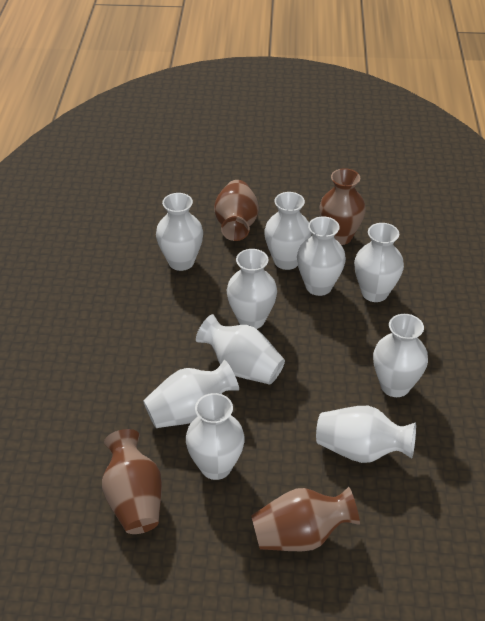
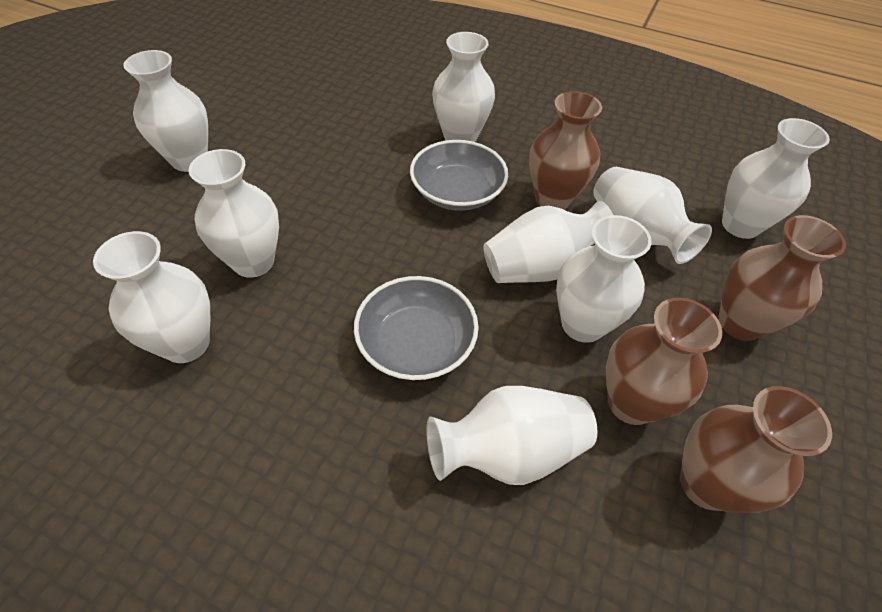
grey bowl: 0 -> 2
white vase: 10 -> 9

